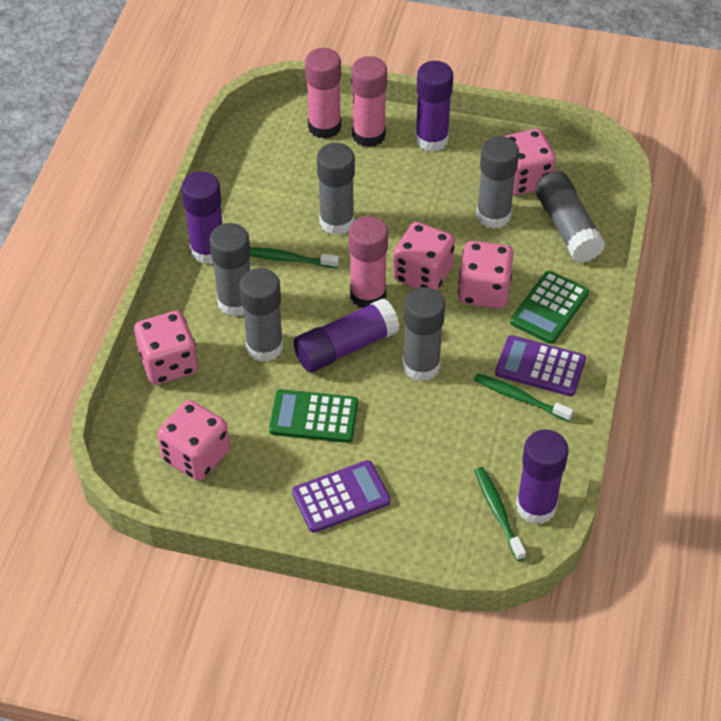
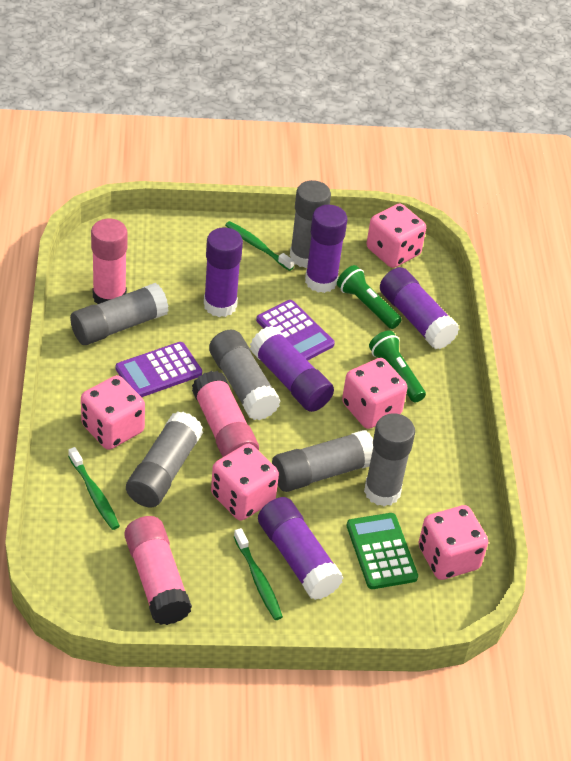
green calculator: 2 -> 1
green flashlight: 0 -> 2
purple glue stick: 4 -> 5

